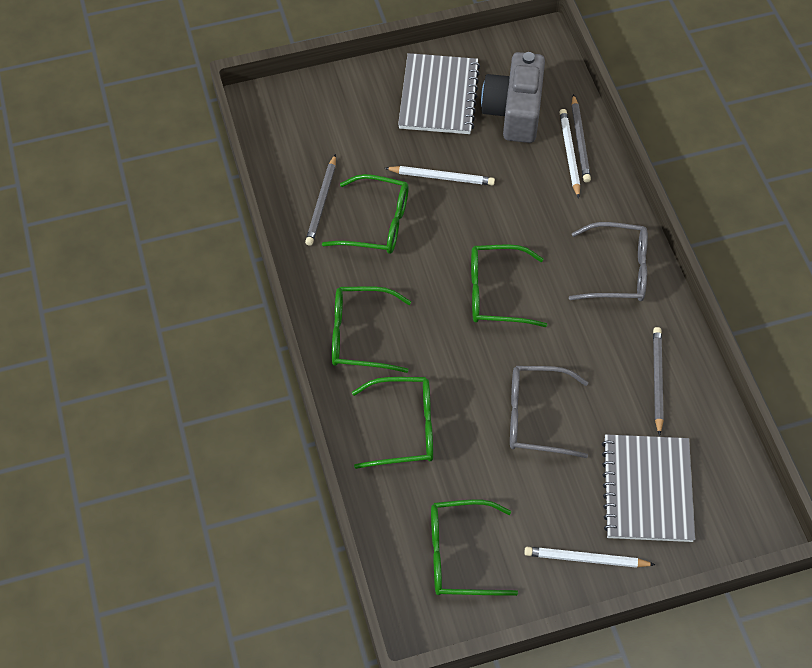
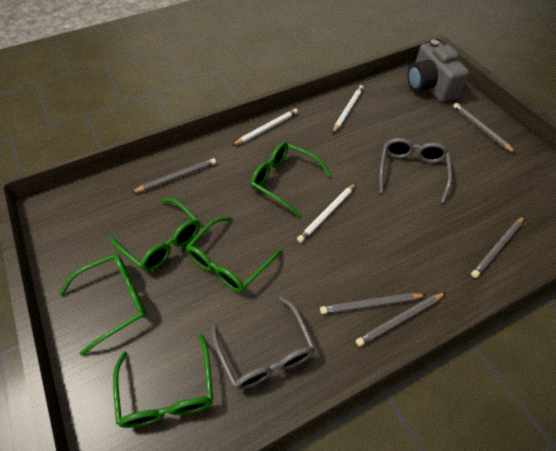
grey notebook: 2 -> 0
grey pencil: 3 -> 5

